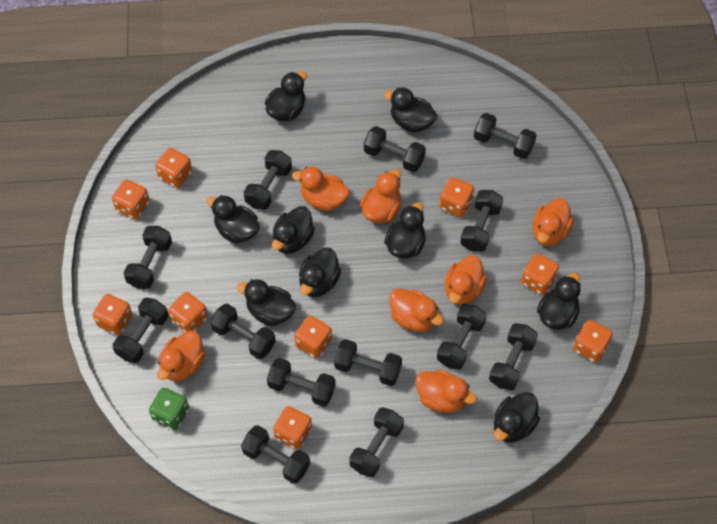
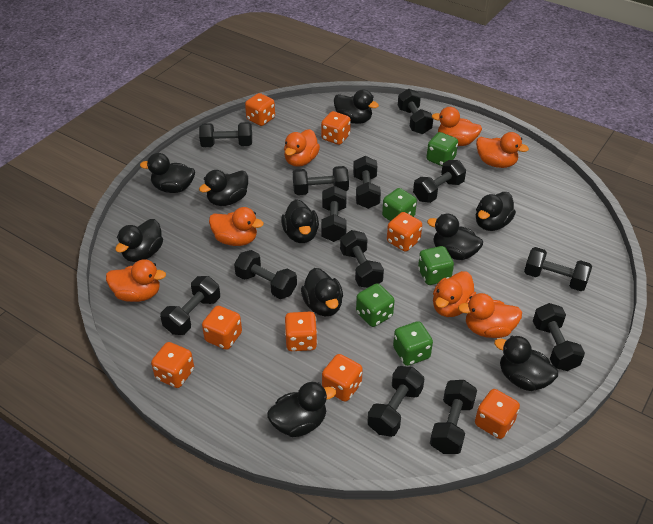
black duck: 9 -> 10
green dice: 1 -> 5
orange dice: 9 -> 8

